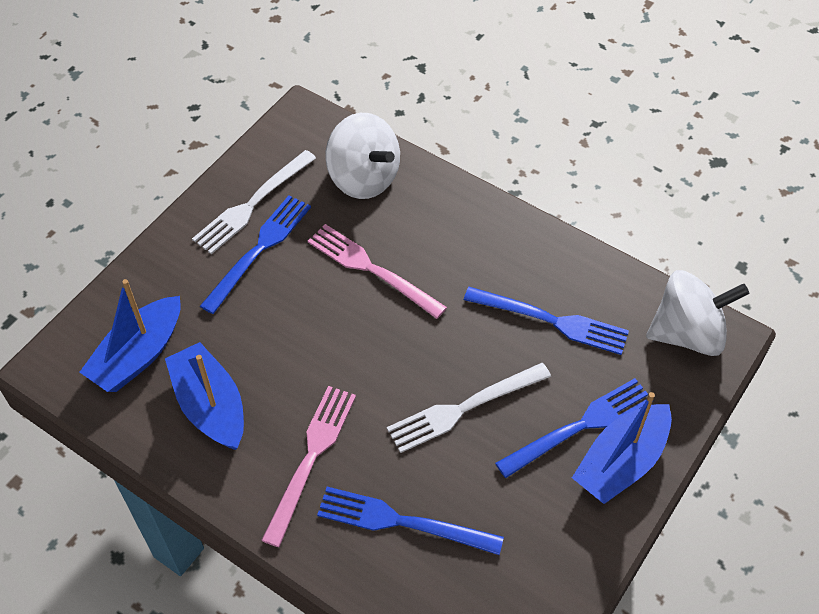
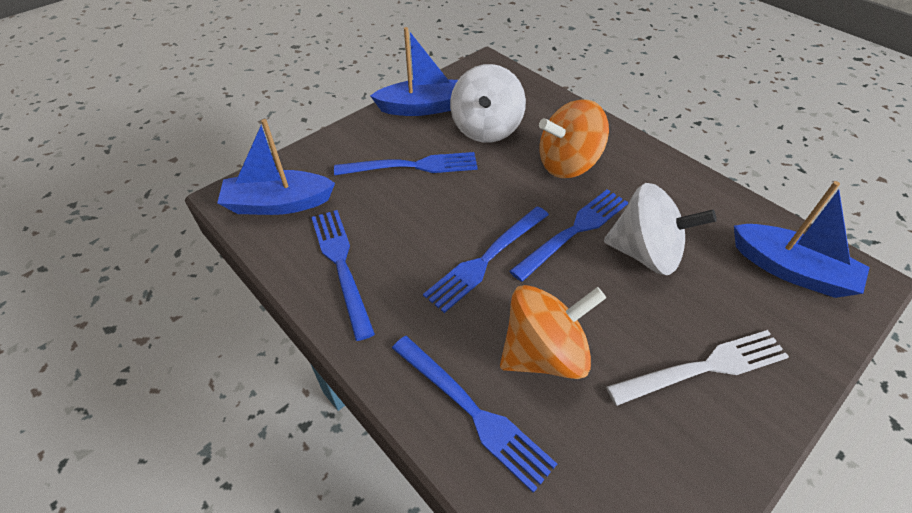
blue fork: 4 -> 5
orange spinning top: 0 -> 2
pink fork: 2 -> 0
white fork: 2 -> 1

